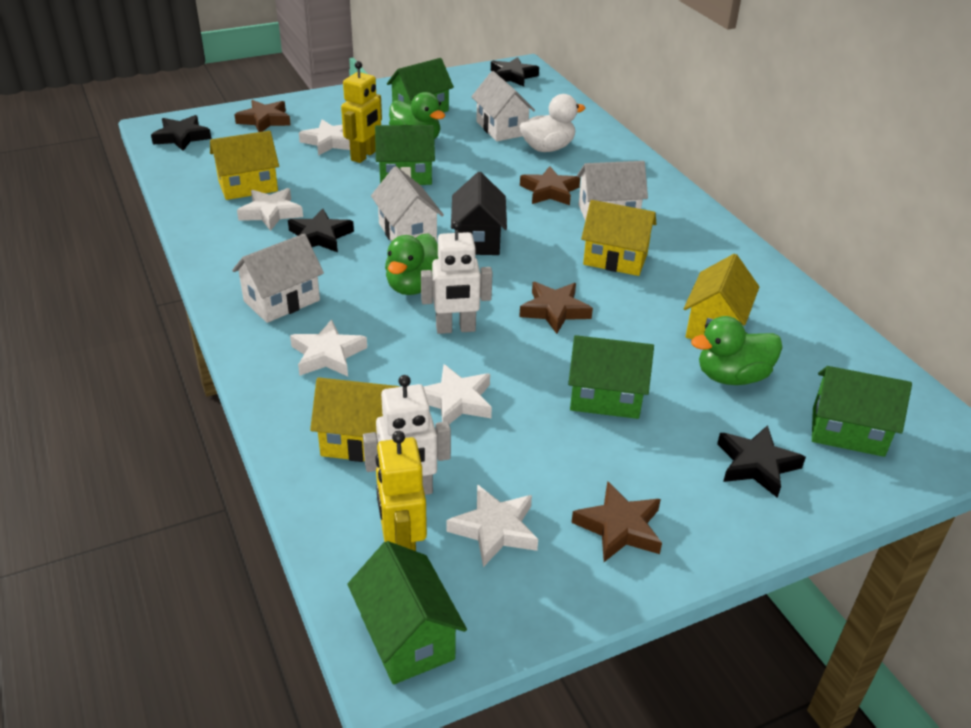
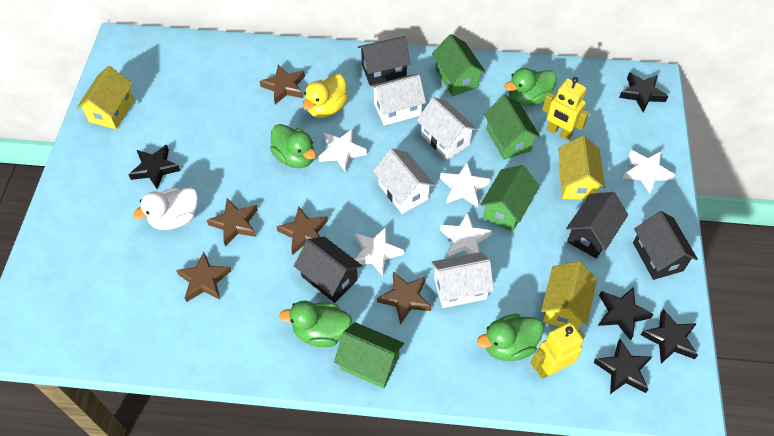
black house: 1 -> 4
black star: 4 -> 5
brown star: 4 -> 5
green duck: 3 -> 4
green house: 5 -> 4
white robot: 2 -> 0
yellow duck: 0 -> 1
yellow house: 4 -> 3

